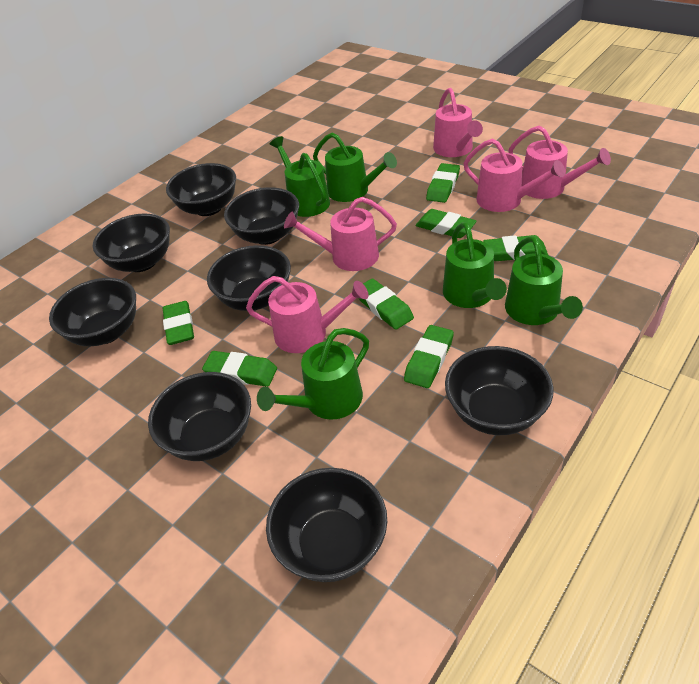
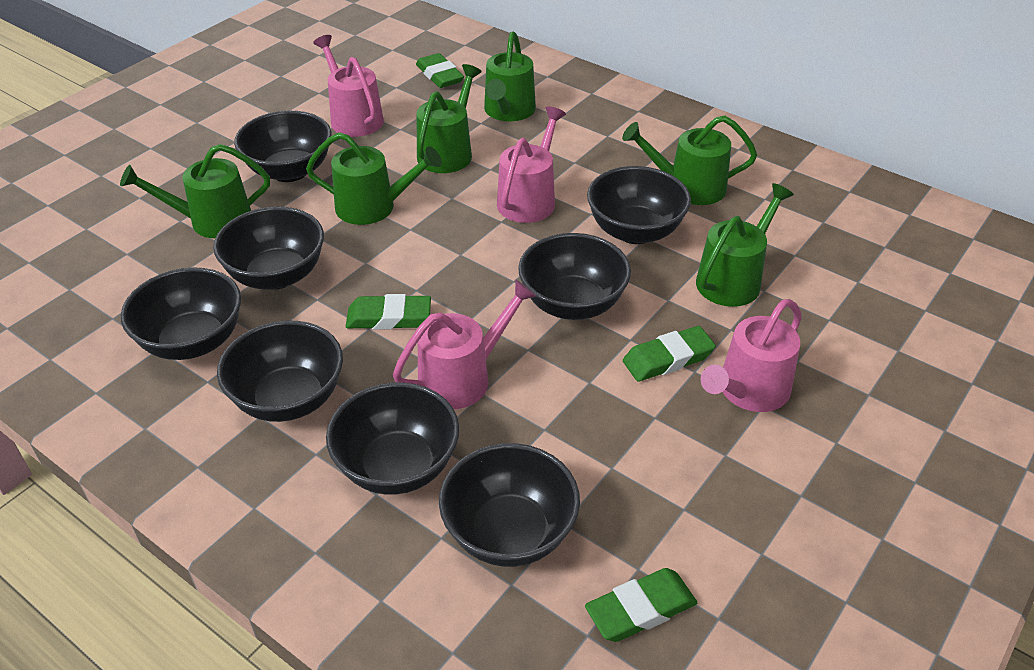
green eraser: 7 -> 4
green watering can: 5 -> 6
pink watering can: 5 -> 4

